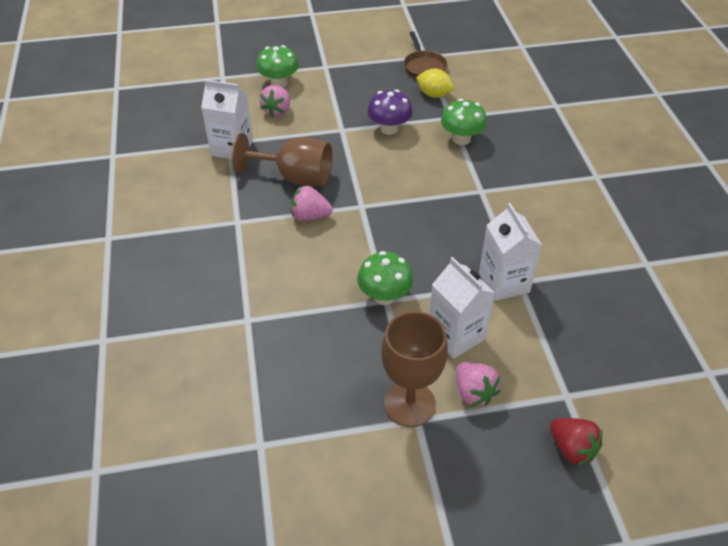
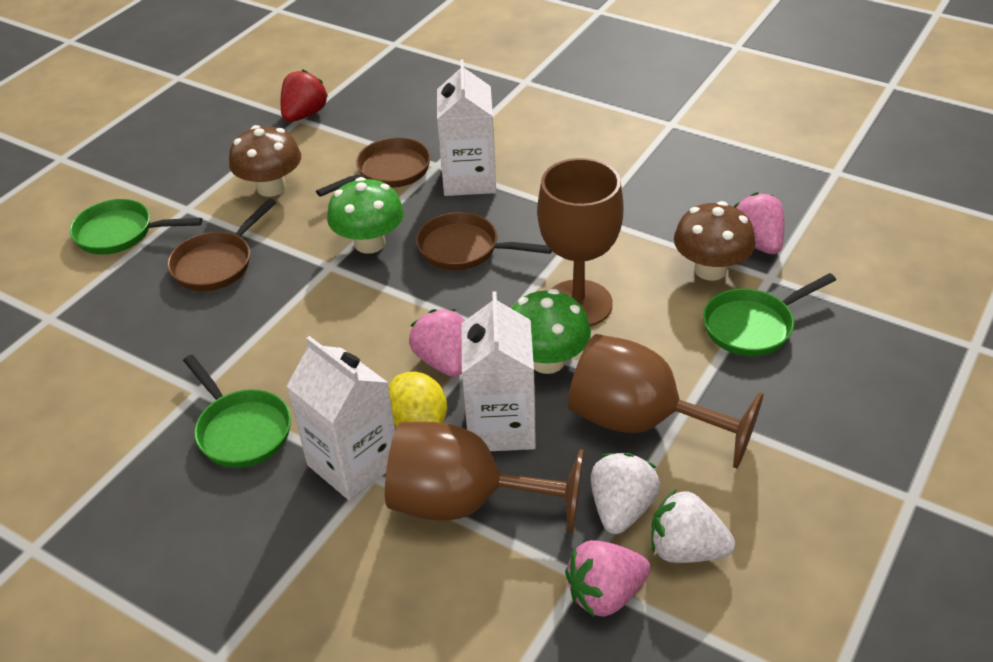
brown goblet: 2 -> 3
brown mushroom: 0 -> 2
brown pan: 1 -> 3
green mushroom: 3 -> 2
green pan: 0 -> 3
purple mushroom: 1 -> 0
white strawberry: 0 -> 2

